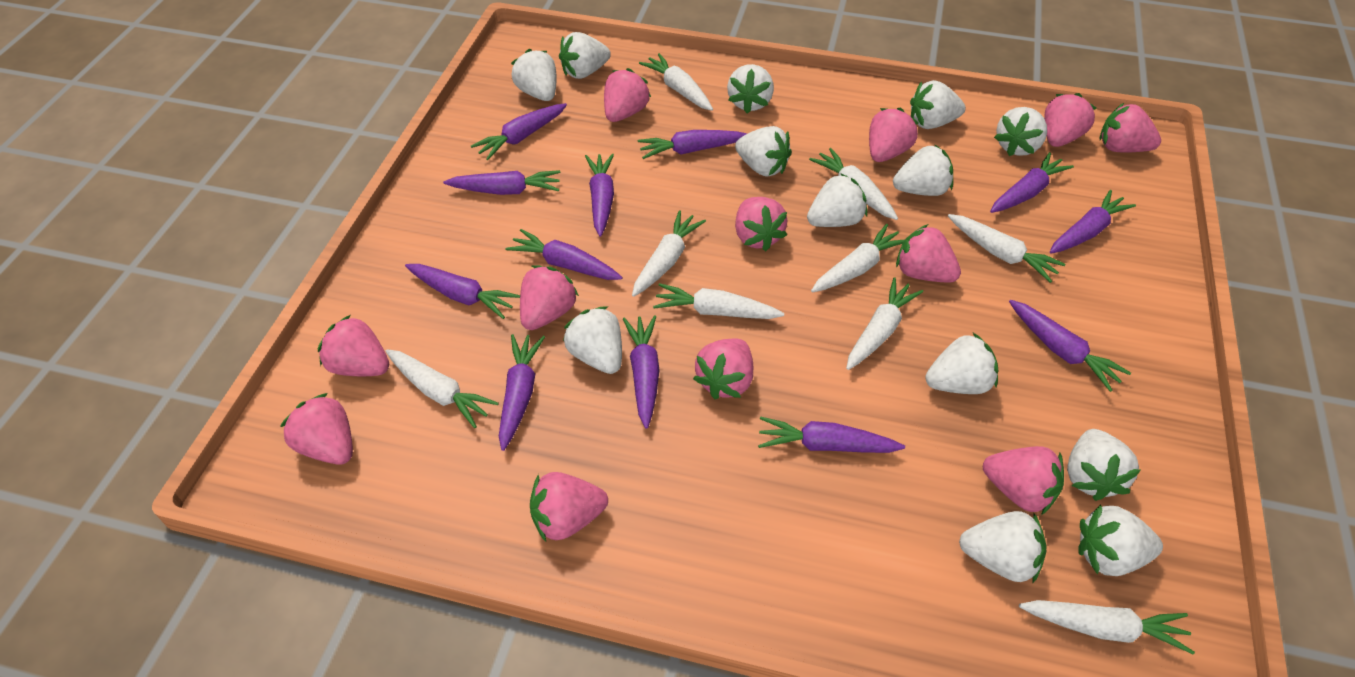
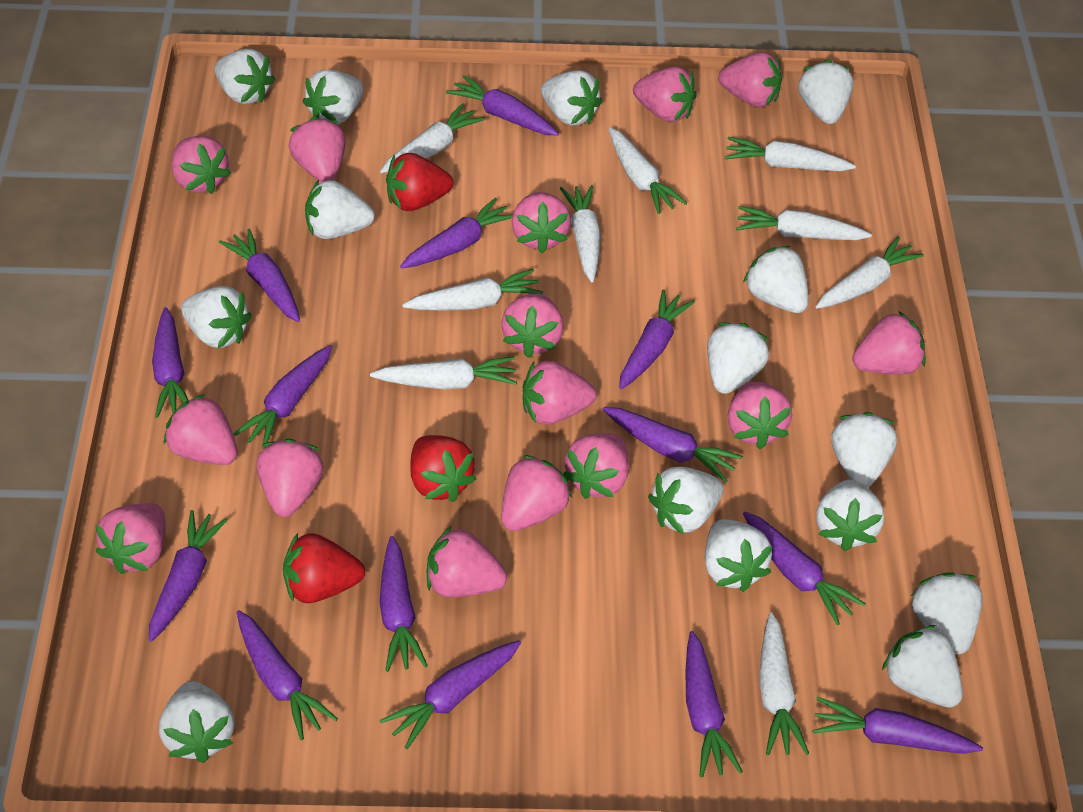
pink strawberry: 12 -> 15
purple carrot: 12 -> 14
red strawberry: 0 -> 3
white strawberry: 13 -> 15

